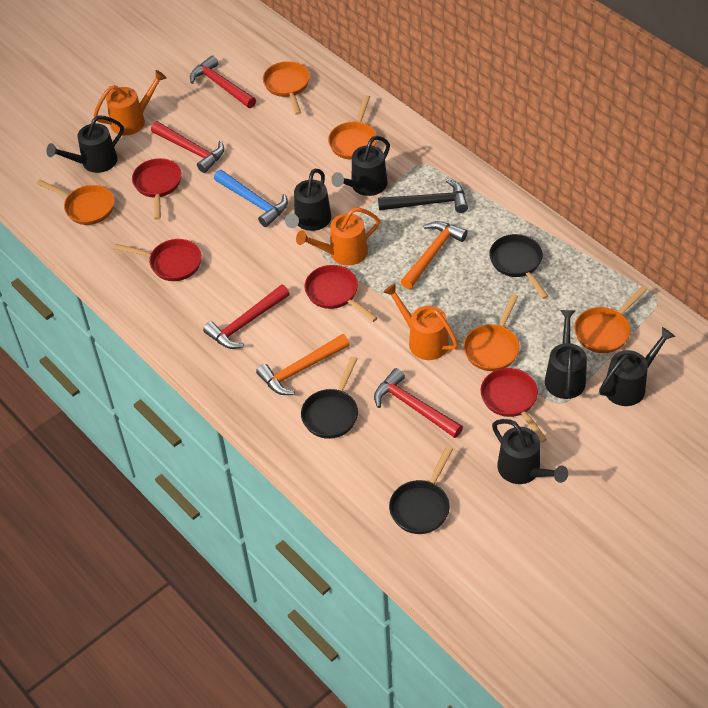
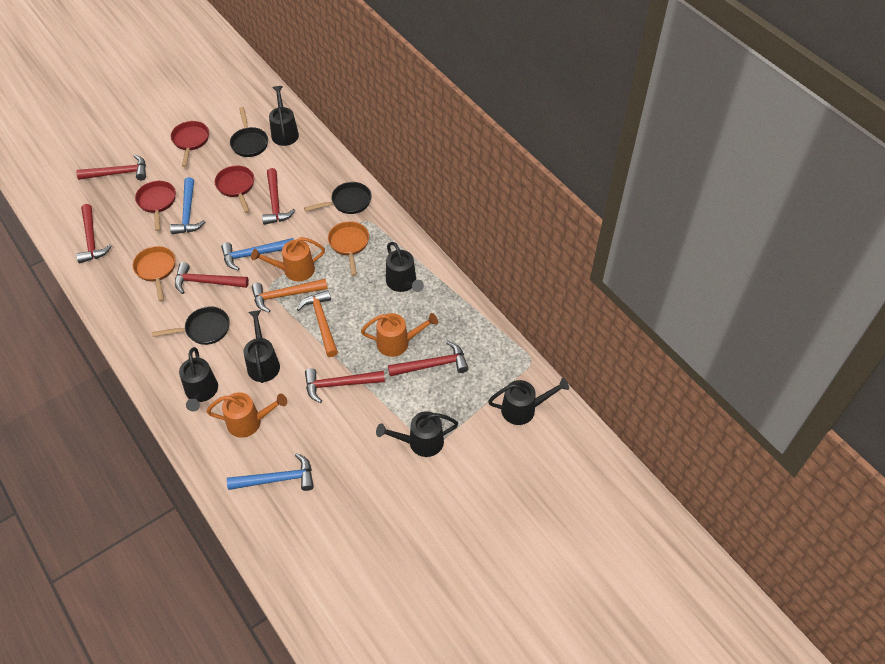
black hammer: 1 -> 0
blue hammer: 1 -> 3
orange pan: 5 -> 2
red hammer: 4 -> 6
red pan: 4 -> 3

